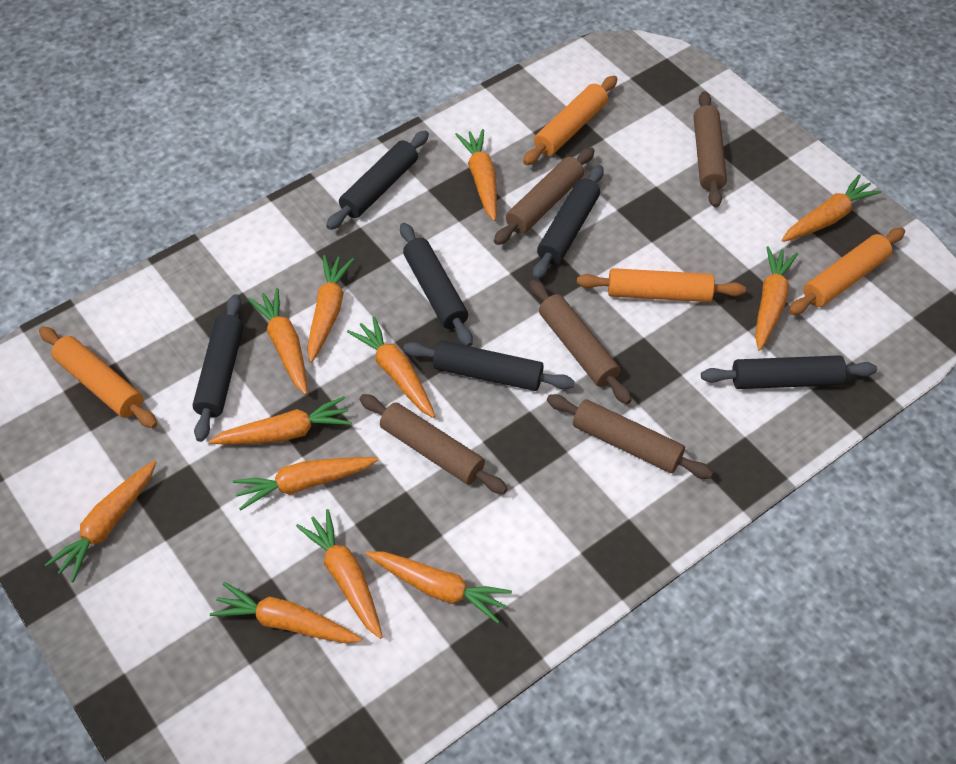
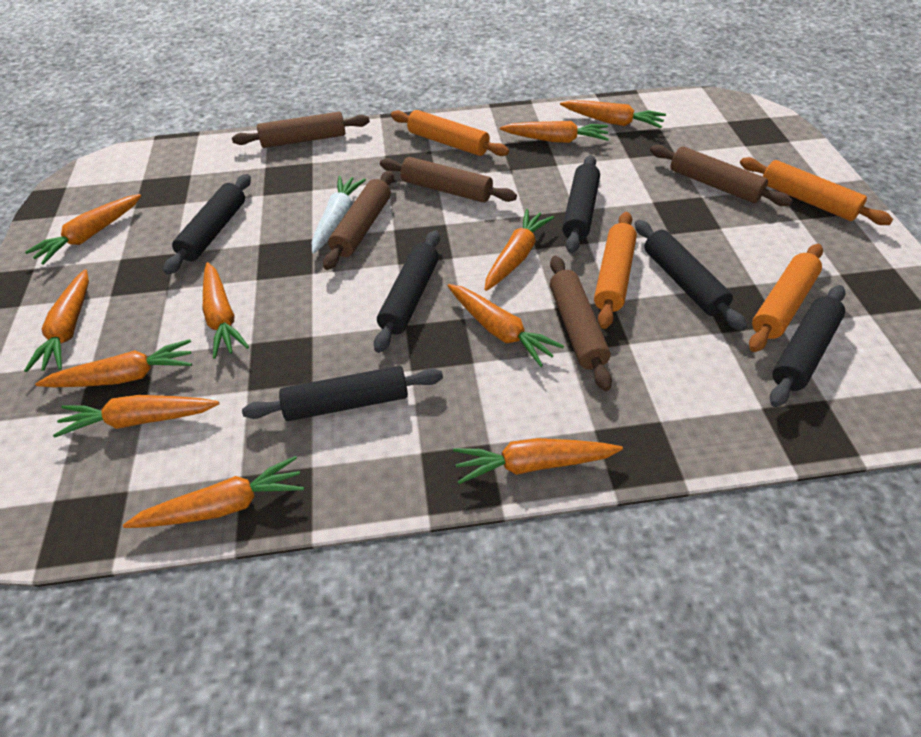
orange carrot: 12 -> 11
white carrot: 0 -> 1

